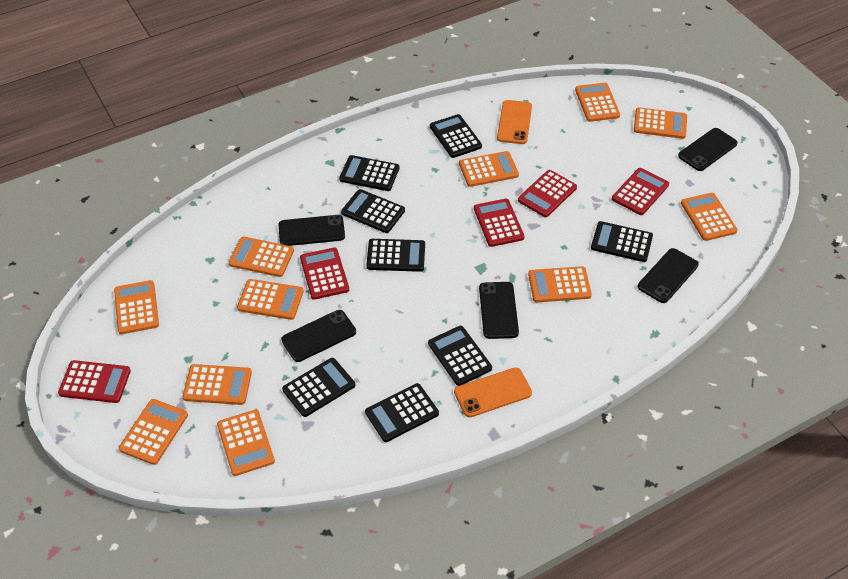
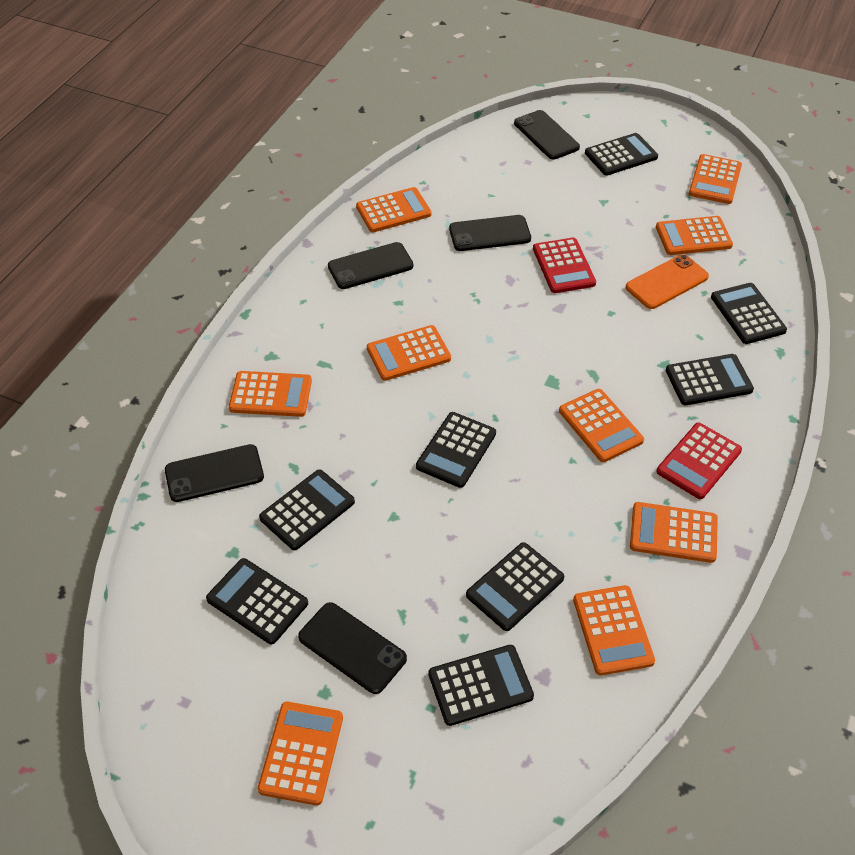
orange calculator: 11 -> 9
orange phone: 2 -> 1
red calculator: 5 -> 2

